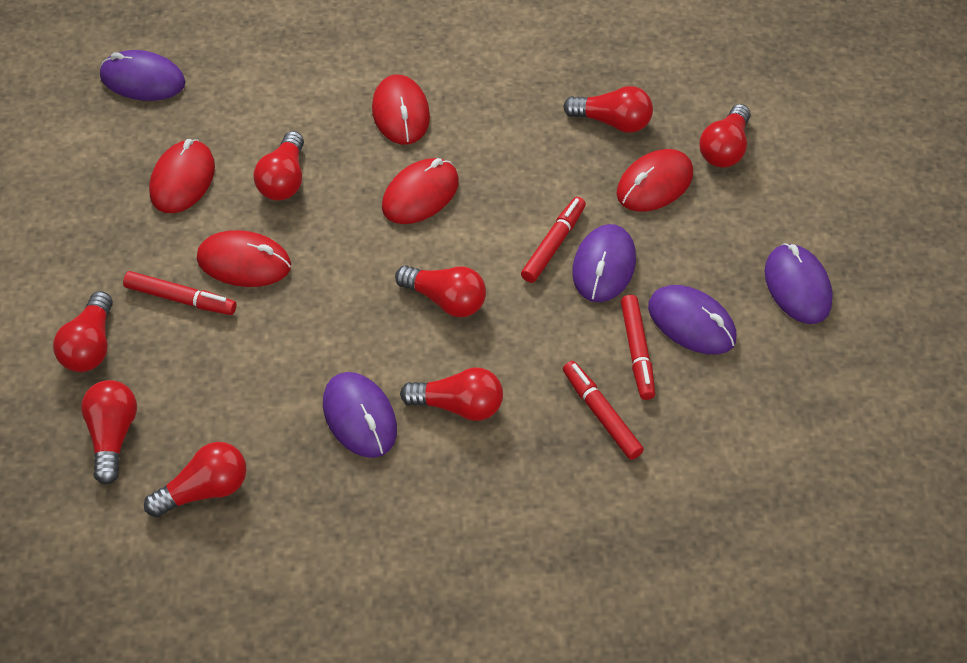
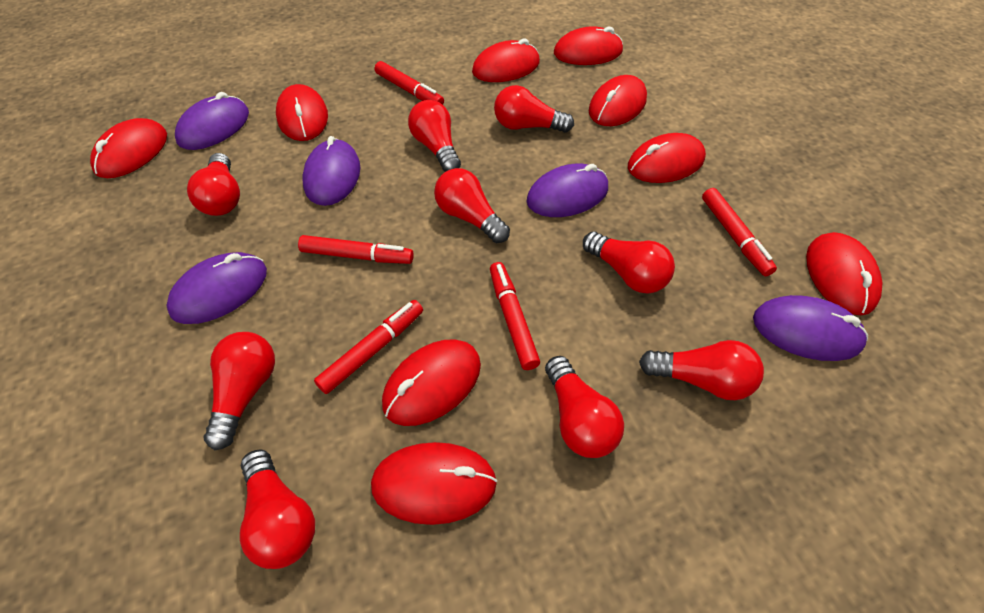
red light bulb: 8 -> 9
red marker: 4 -> 5
red mouse: 5 -> 9

